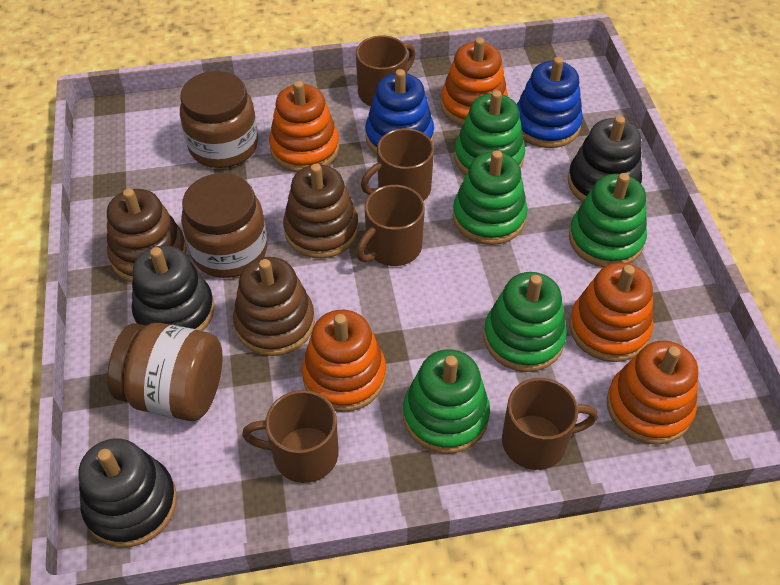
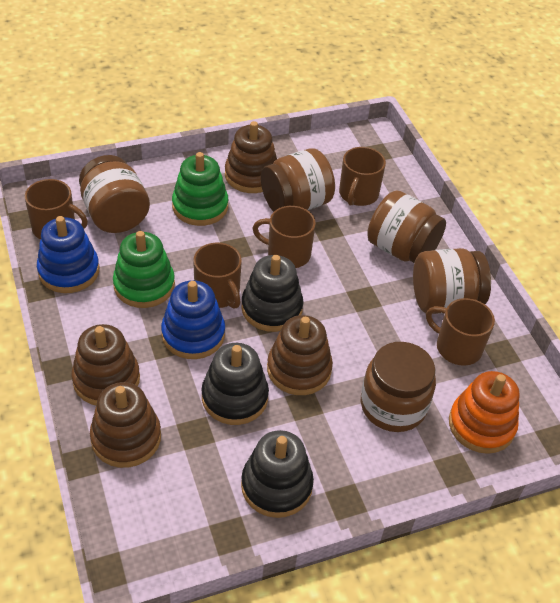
brown jar: 3 -> 5
brown stacking toy: 3 -> 4
green stacking toy: 5 -> 2
orange stacking toy: 5 -> 1

